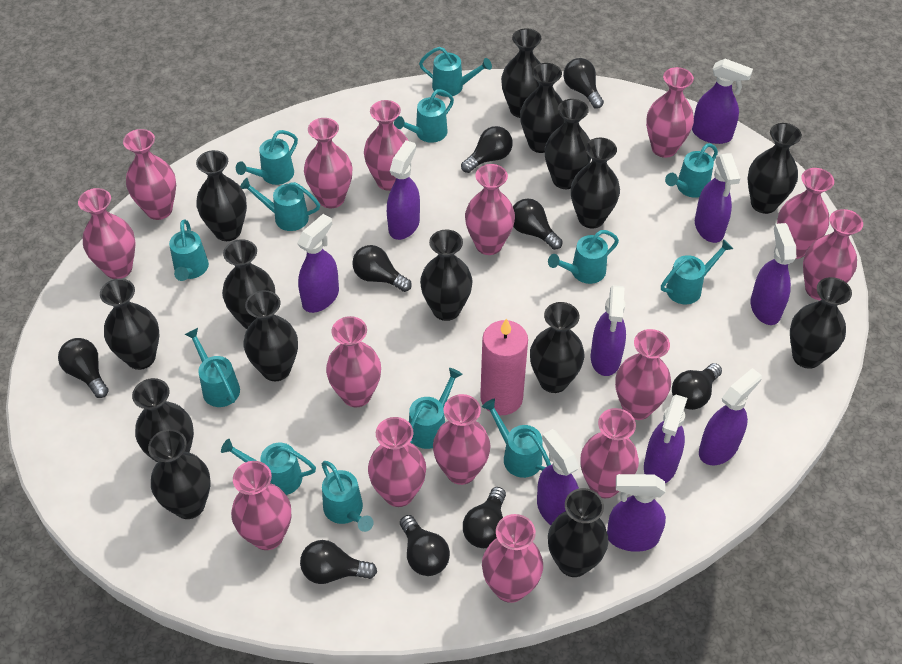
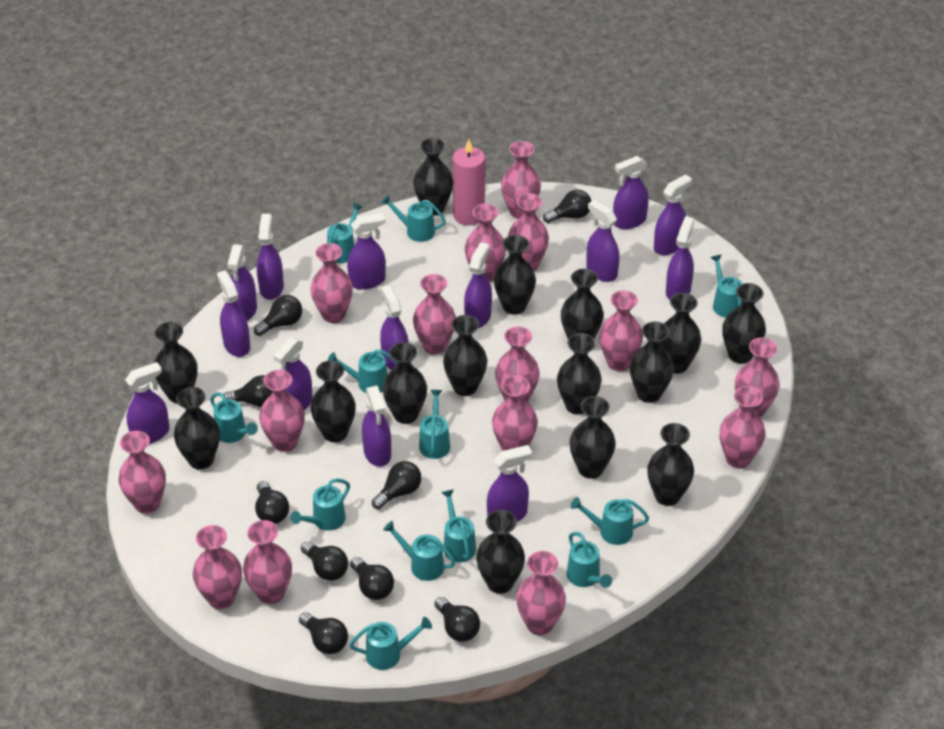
purple spray bottle: 10 -> 14
turquoise watering can: 13 -> 12

